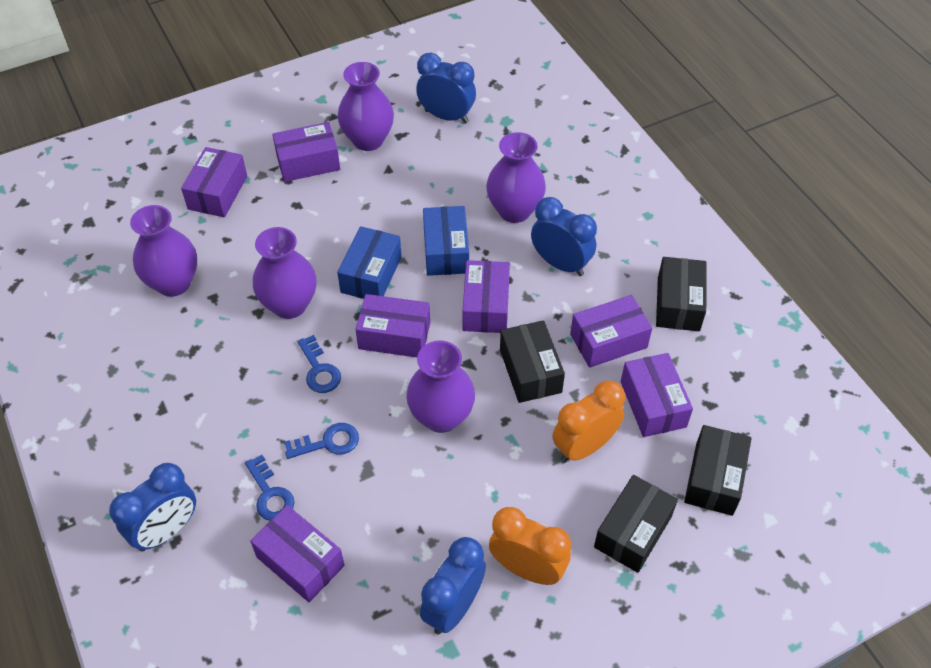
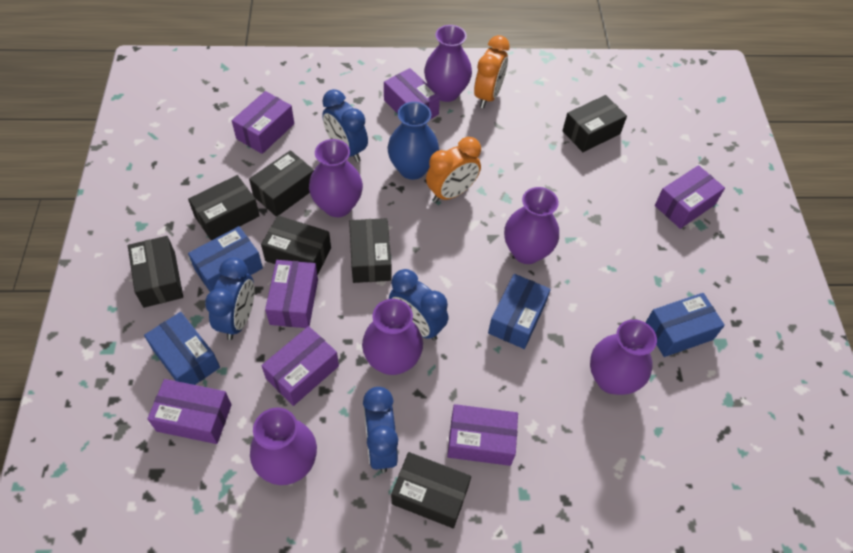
black box: 4 -> 7
blue box: 2 -> 4
blue key: 3 -> 0
blue vase: 0 -> 1
purple vase: 5 -> 6

